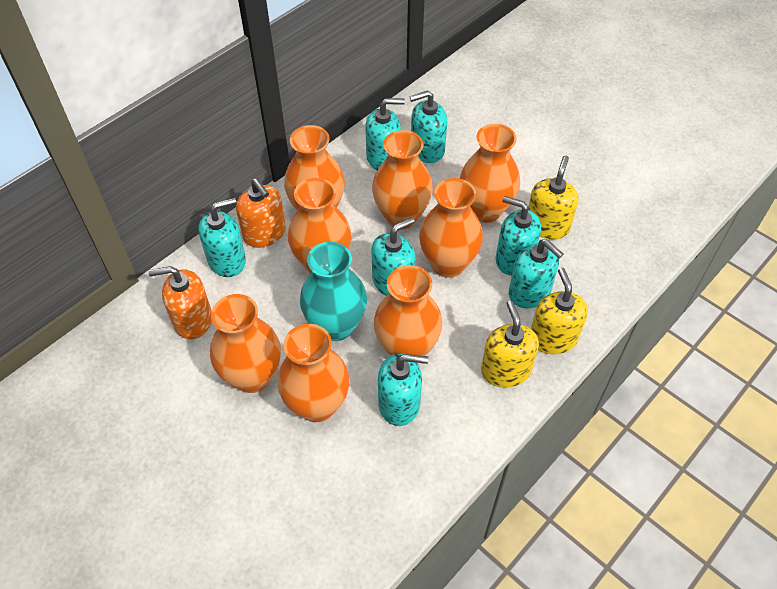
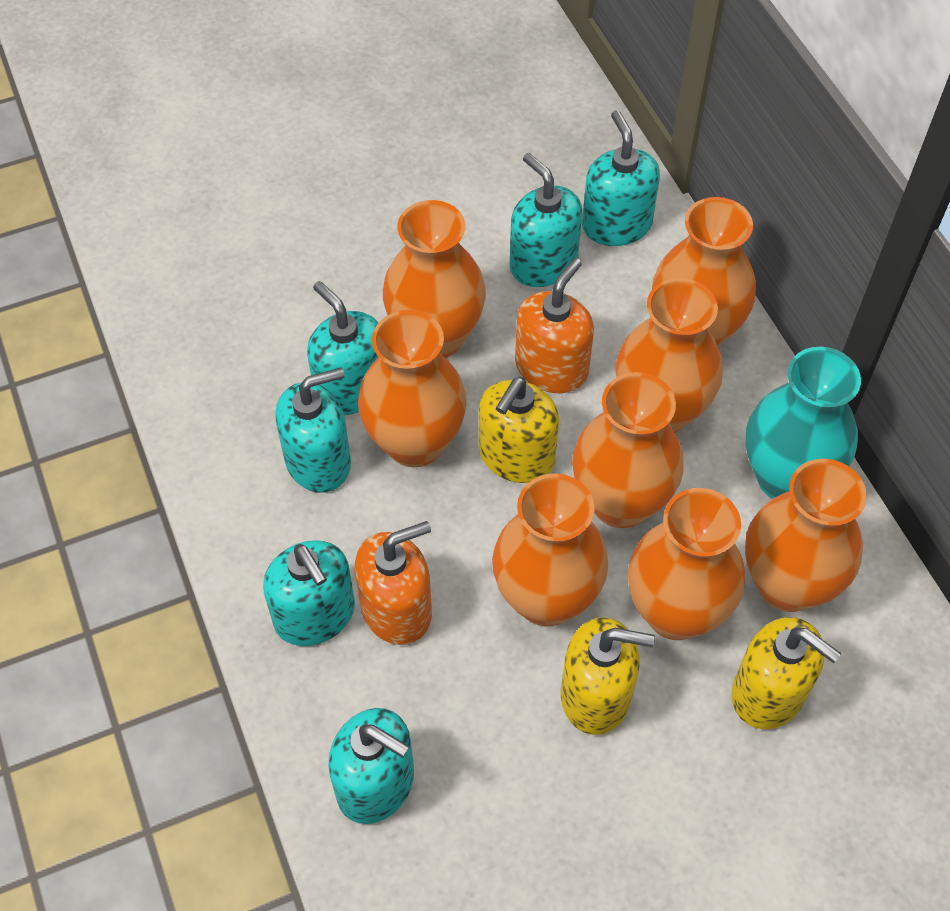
turquoise soap dispenser: 7 -> 6

